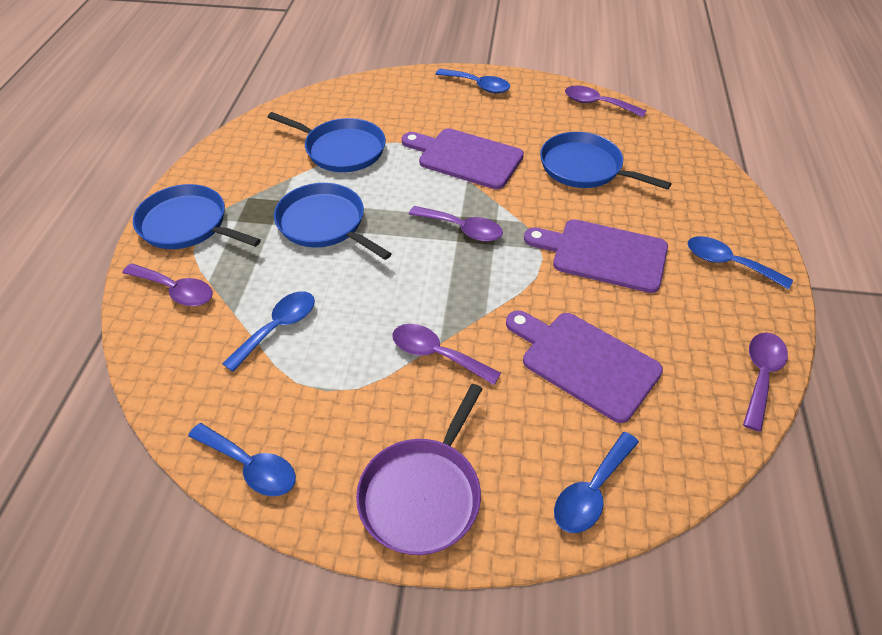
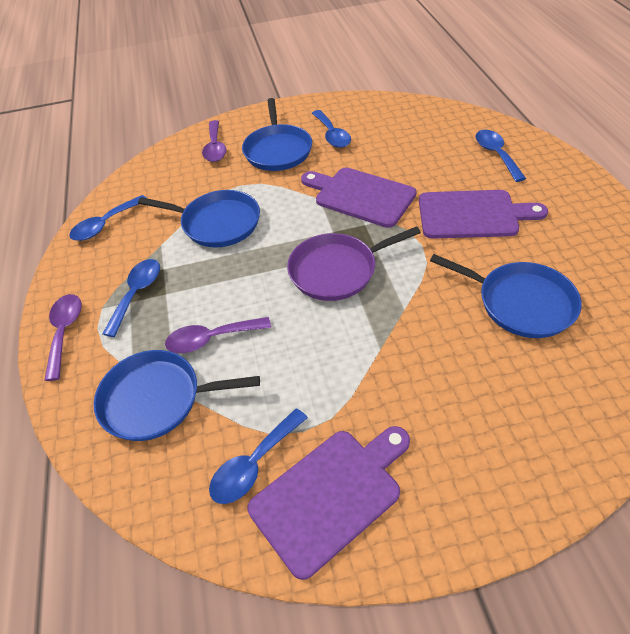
purple spoon: 5 -> 3

